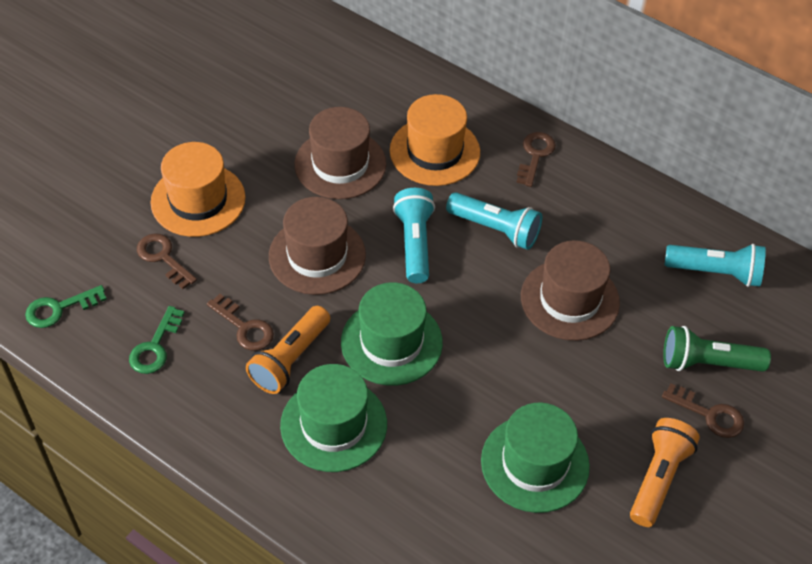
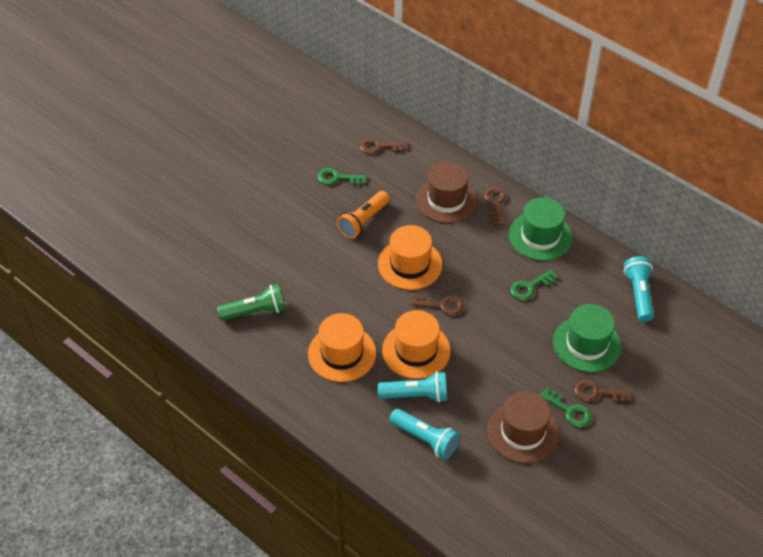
brown hat: 3 -> 2
green hat: 3 -> 2
green key: 2 -> 3
orange flashlight: 2 -> 1
orange hat: 2 -> 3

